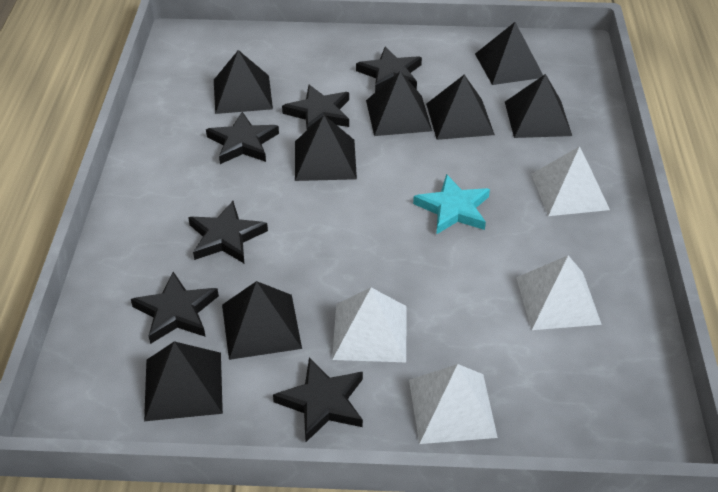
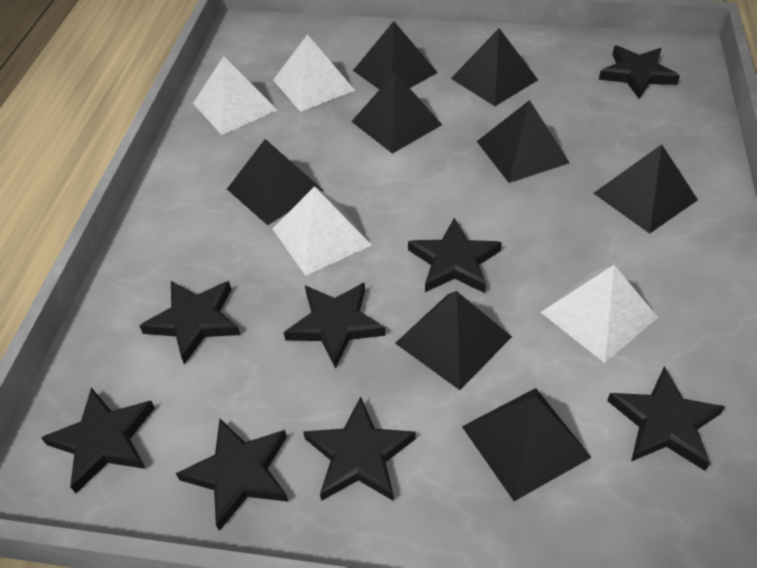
black star: 6 -> 8
turquoise star: 1 -> 0

